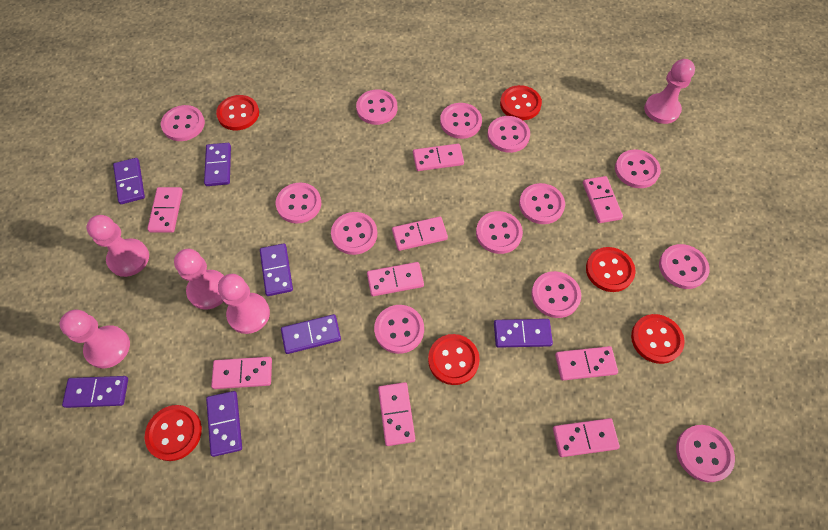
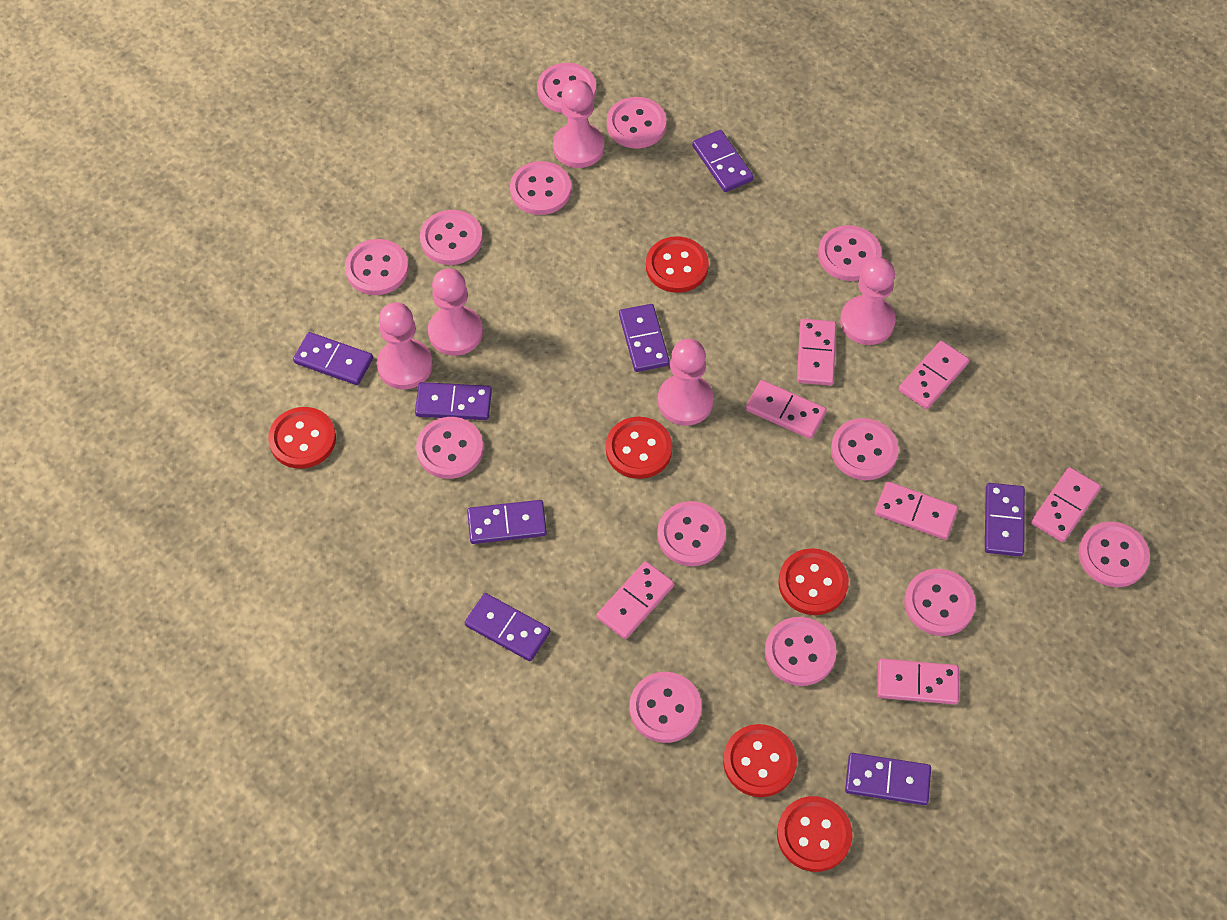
pink domino: 9 -> 7
purple domino: 7 -> 8

